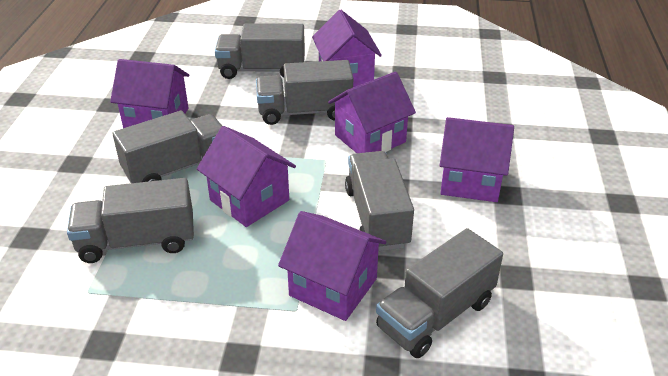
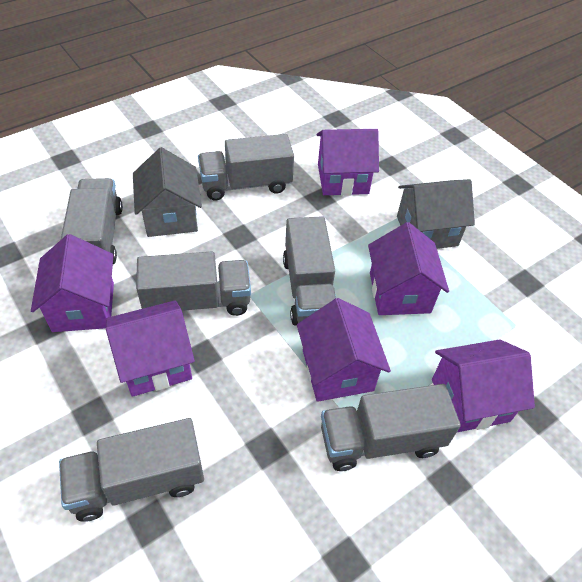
grey house: 0 -> 2

